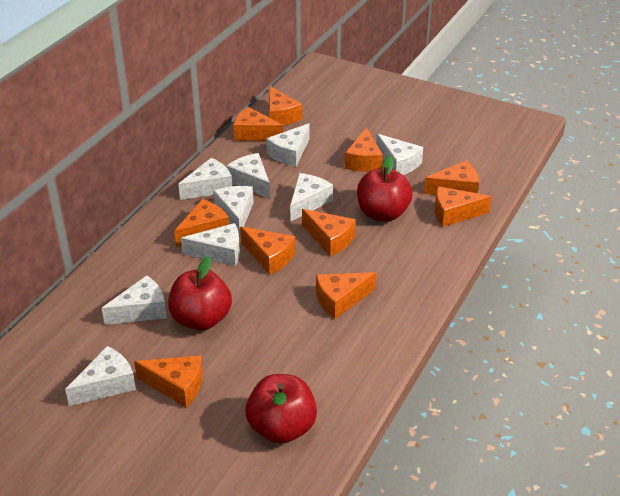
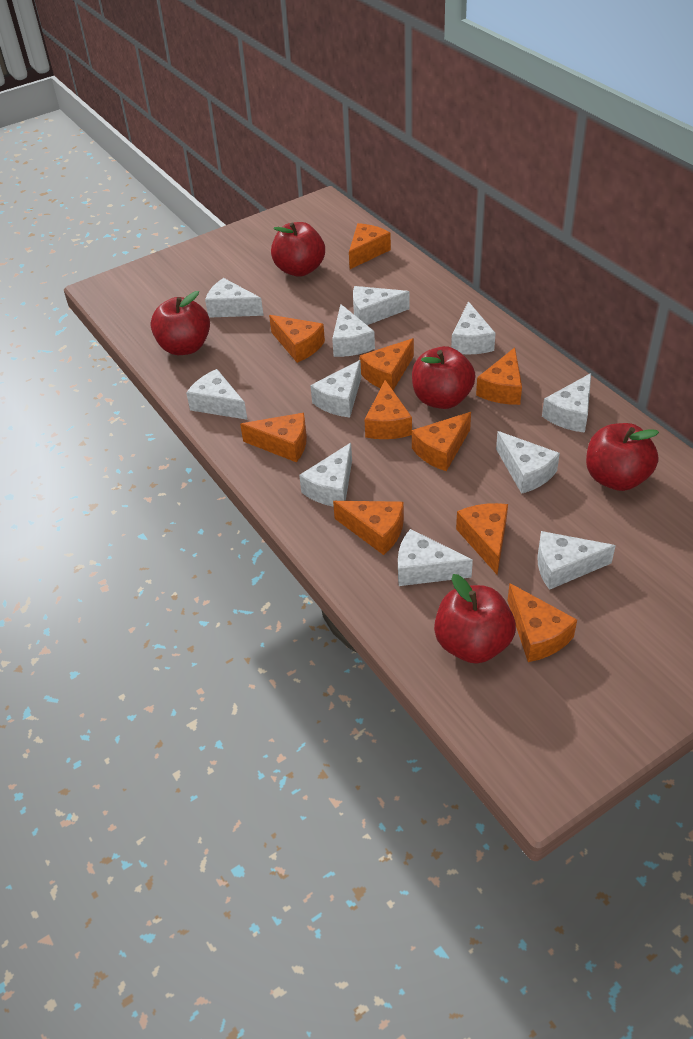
red apple: 3 -> 5
white cheese: 9 -> 11

